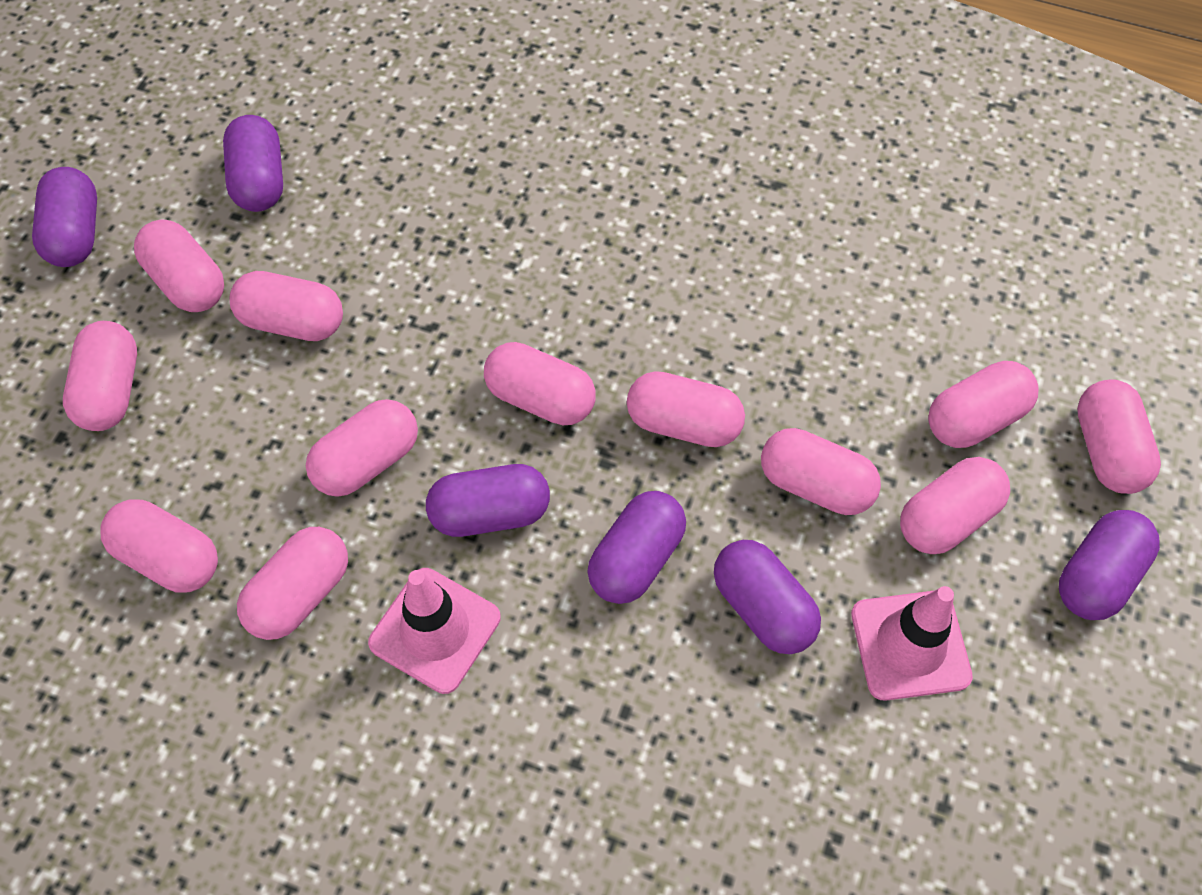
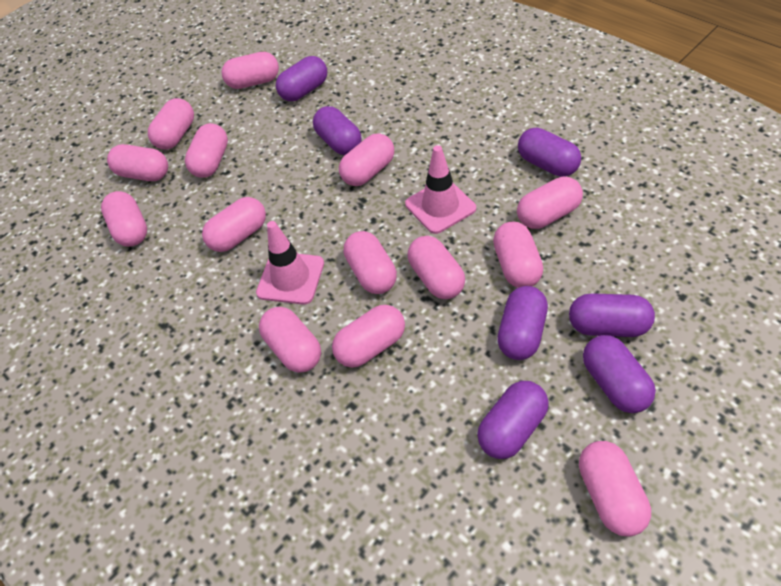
pink capsule: 12 -> 14
purple capsule: 6 -> 7

